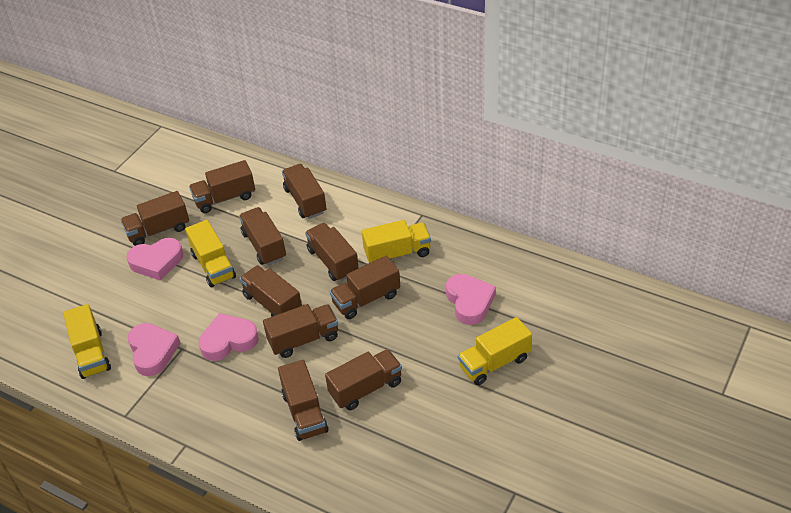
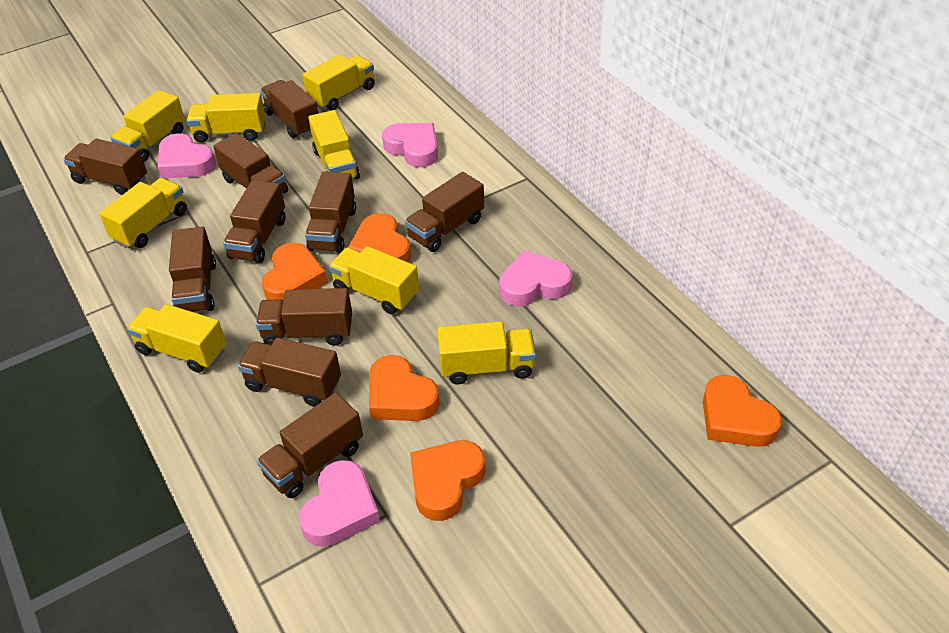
orange heart: 0 -> 5
yellow truck: 4 -> 8

